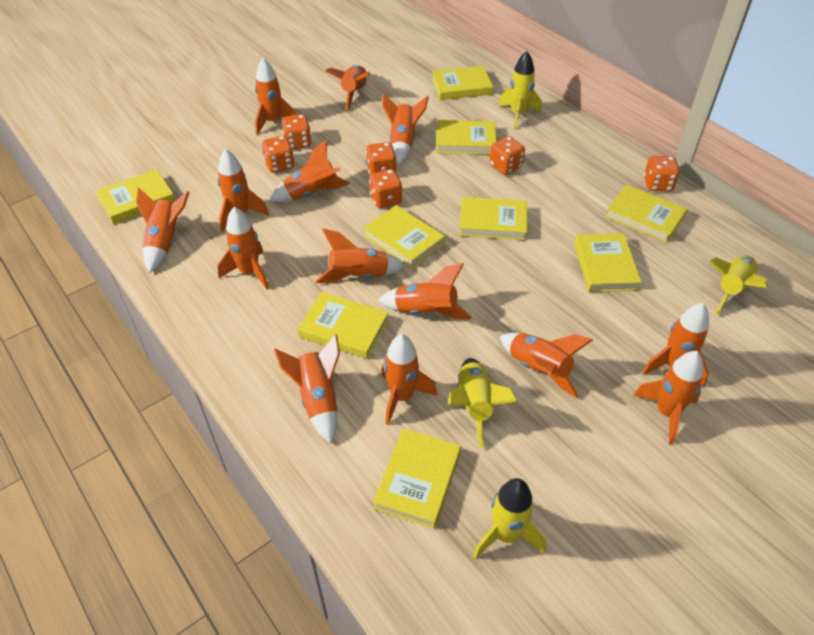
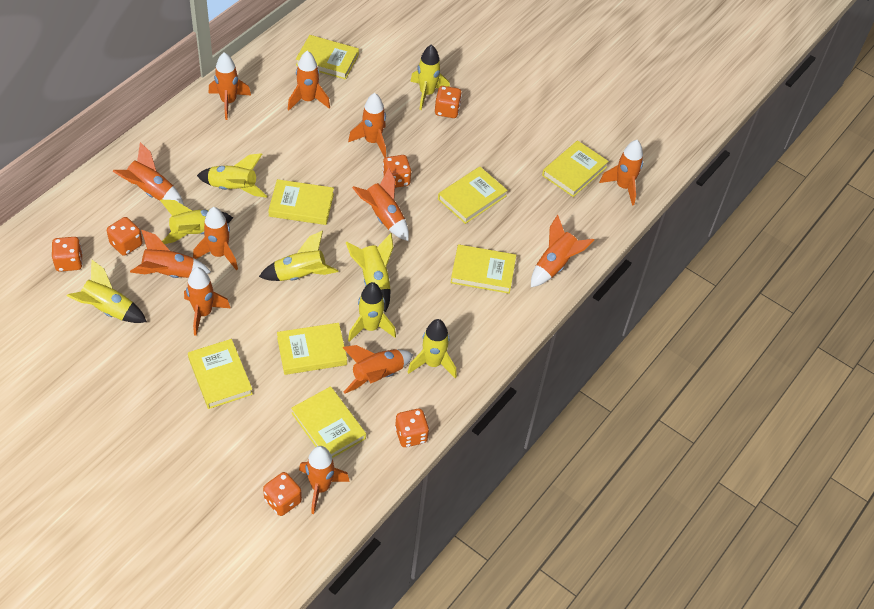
orange rocket: 14 -> 12
yellow book: 9 -> 8
yellow rocket: 4 -> 8

